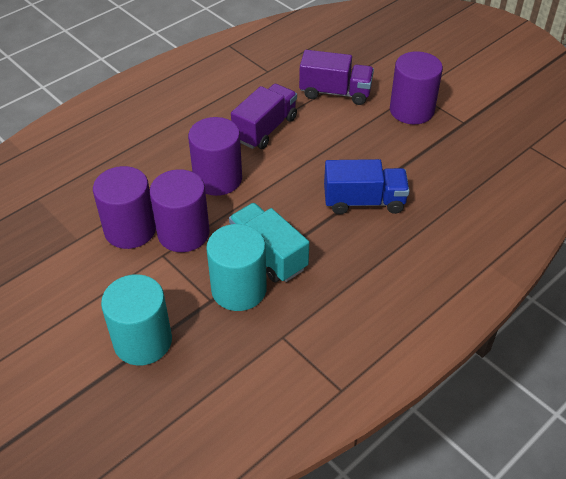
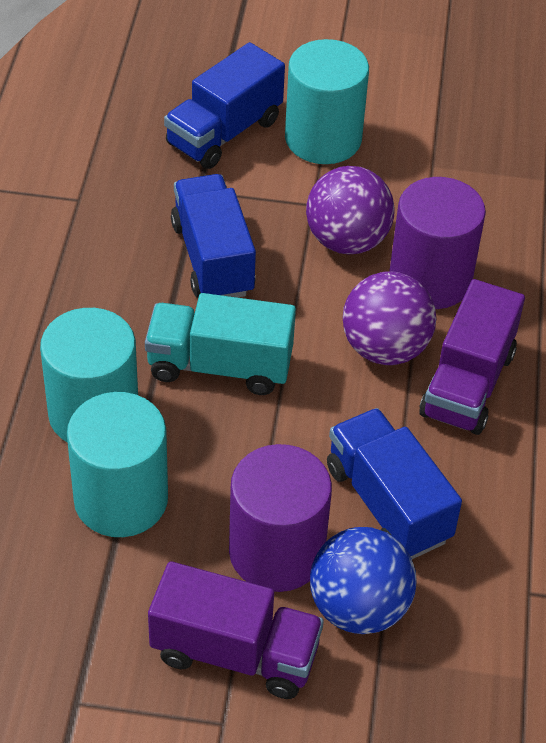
blue ball: 0 -> 1
blue truck: 1 -> 3
purple ball: 0 -> 2
purple cylinder: 4 -> 2
turquoise cylinder: 2 -> 3

